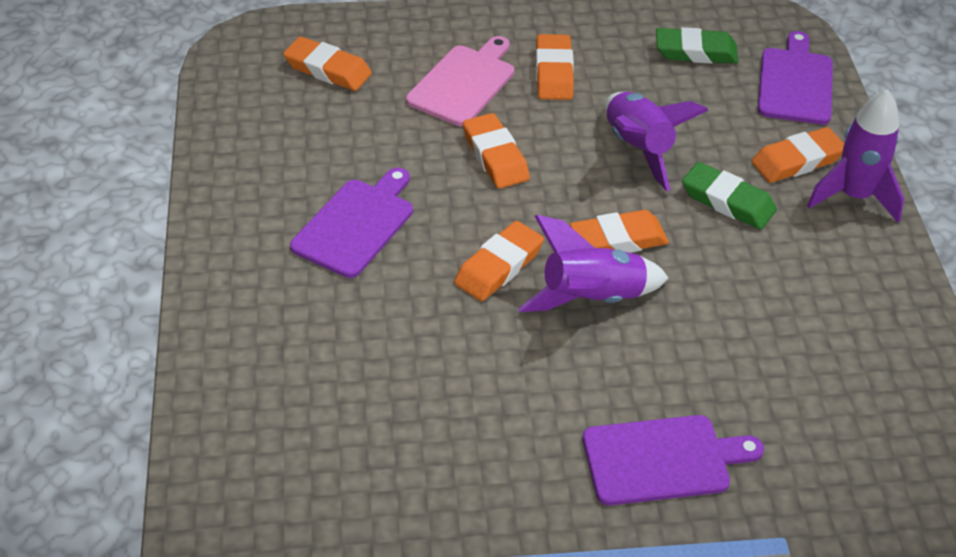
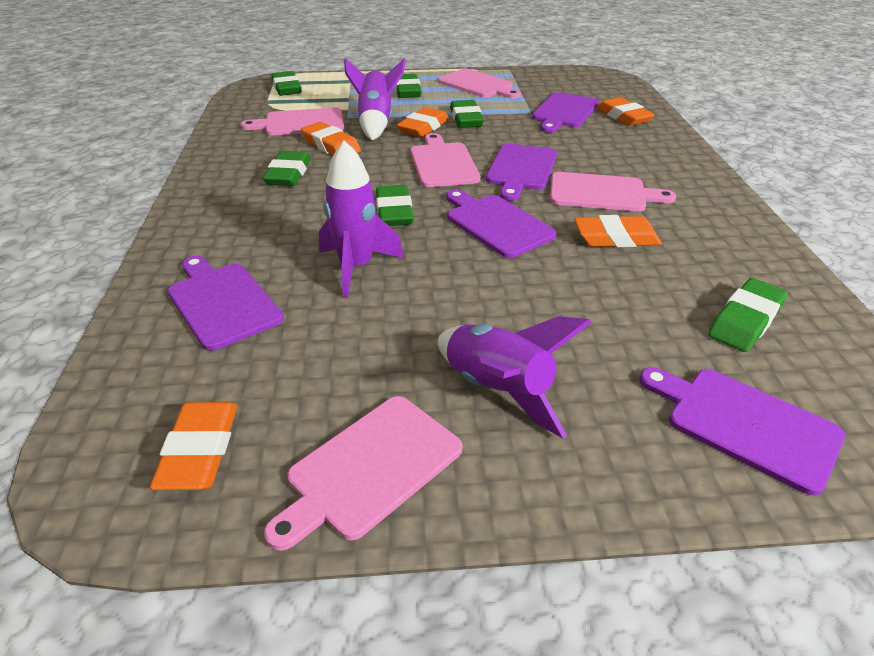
green eraser: 2 -> 6
orange eraser: 6 -> 5
pink cutting board: 1 -> 5
purple cutting board: 3 -> 5

